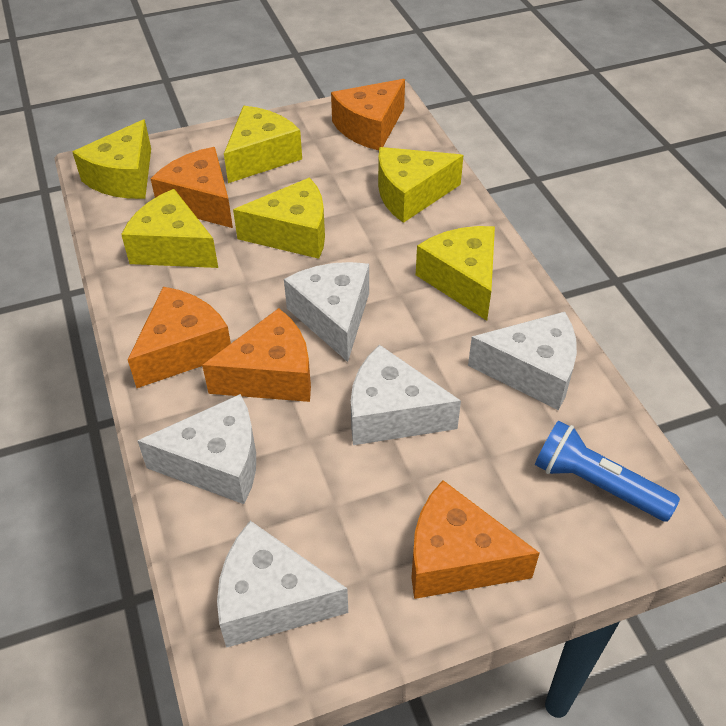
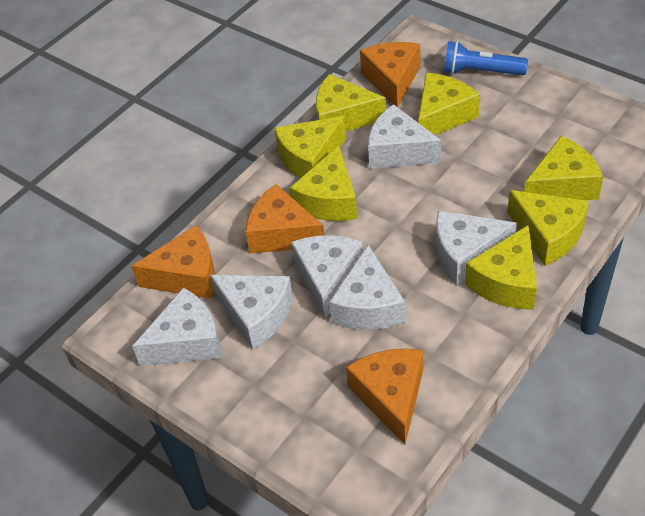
orange cheese: 5 -> 4
white cheese: 5 -> 6
yellow cheese: 6 -> 7

